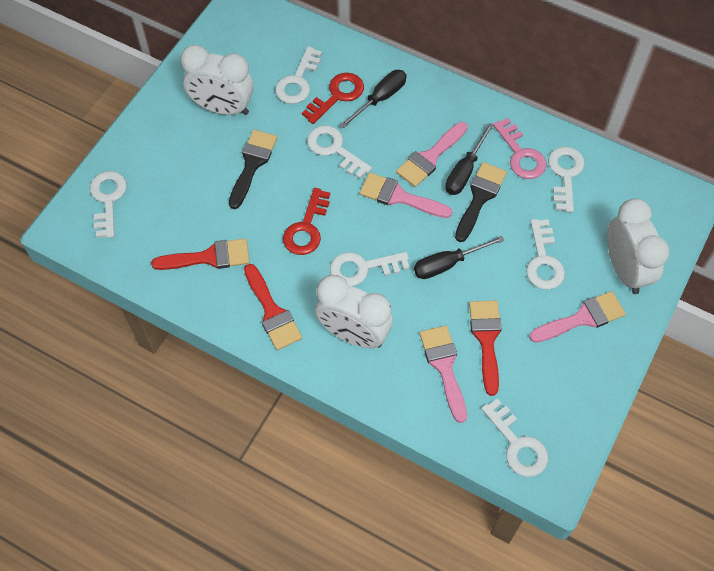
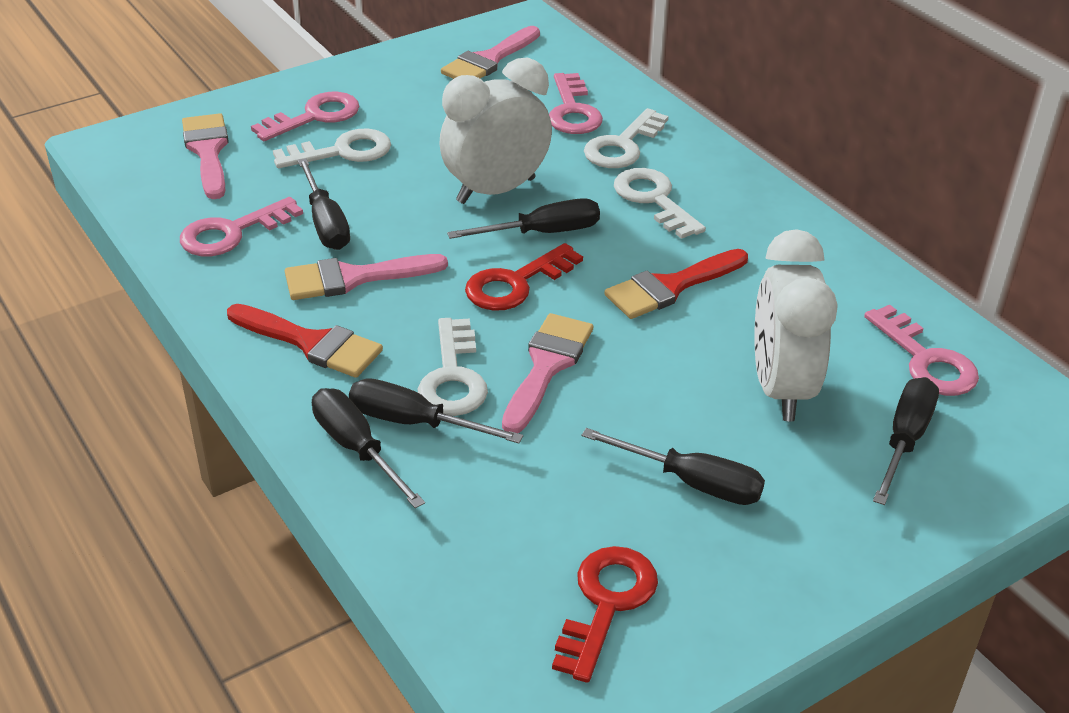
black brush: 2 -> 0
black screwdriver: 3 -> 6
pink key: 1 -> 4
red brush: 3 -> 2
white clock: 3 -> 2
white key: 7 -> 4

